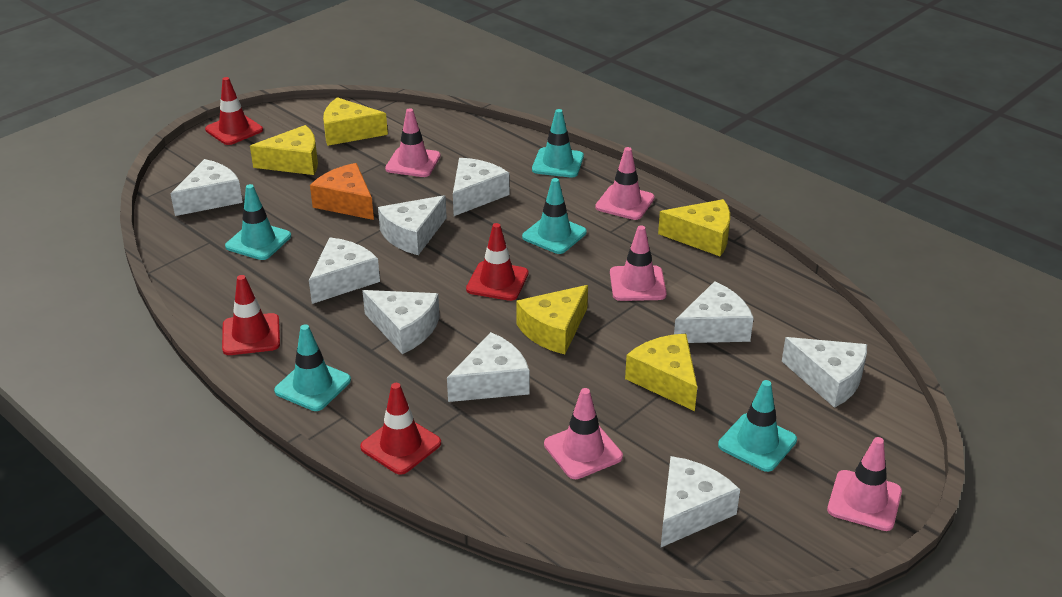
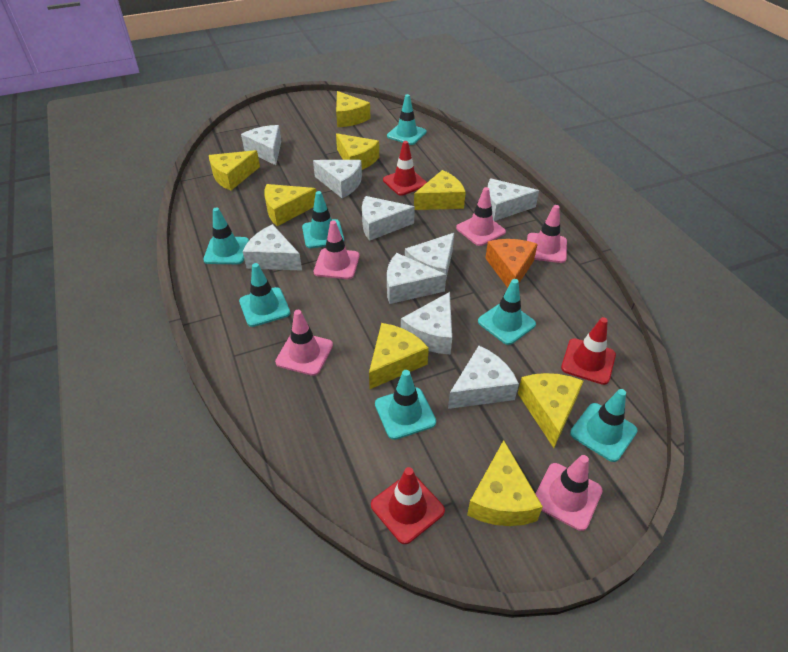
red traffic cone: 4 -> 3
turquoise traffic cone: 5 -> 7
yellow cheese: 5 -> 8

